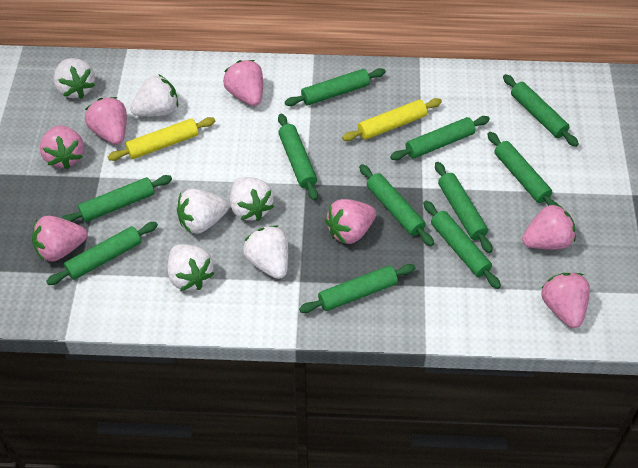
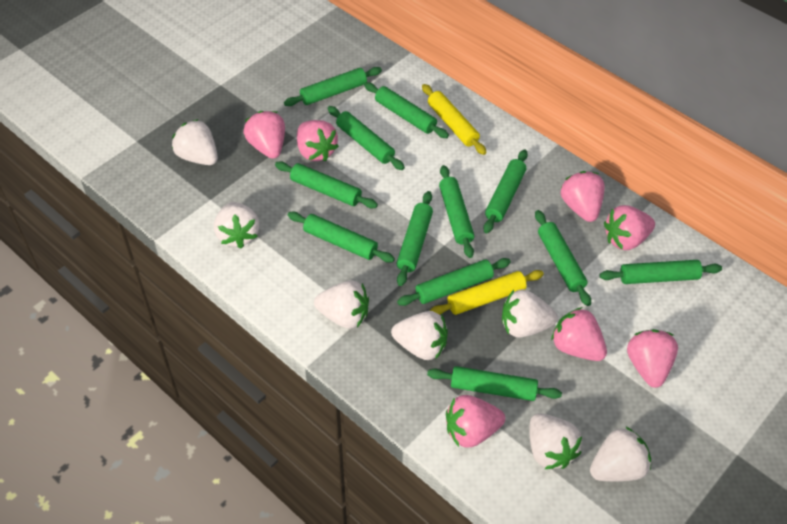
green rolling pin: 11 -> 12
white strawberry: 6 -> 7

